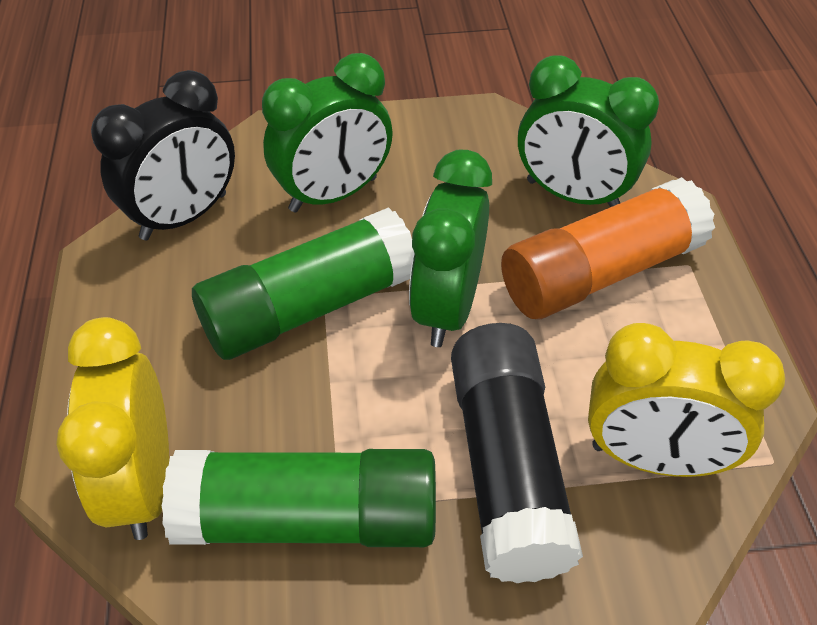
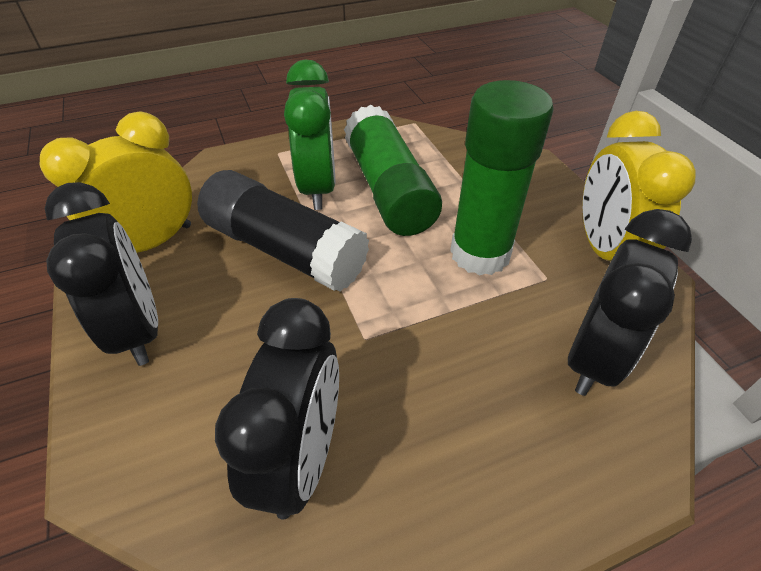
black clock: 1 -> 3
green clock: 3 -> 1
orange glue stick: 1 -> 0

